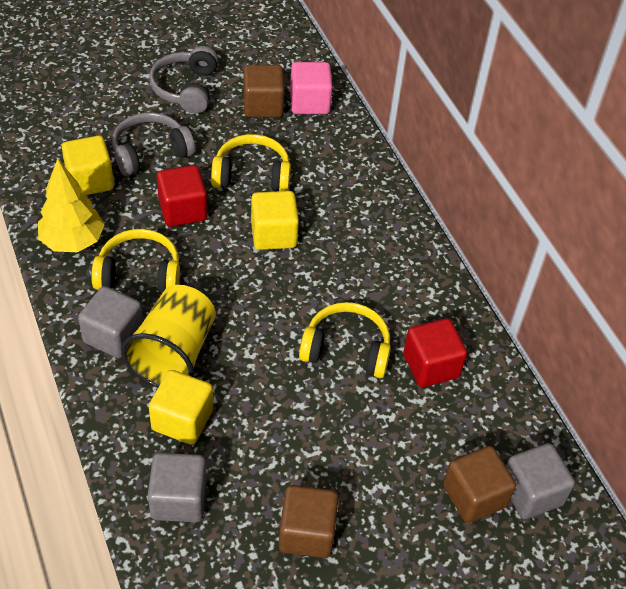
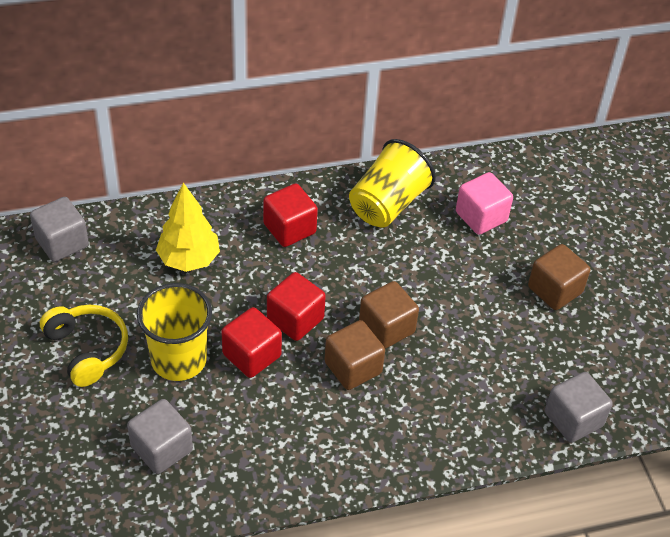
grey headphones: 2 -> 0
red cube: 2 -> 3
yellow cube: 3 -> 0
yellow cup: 1 -> 2
yellow headphones: 3 -> 1

